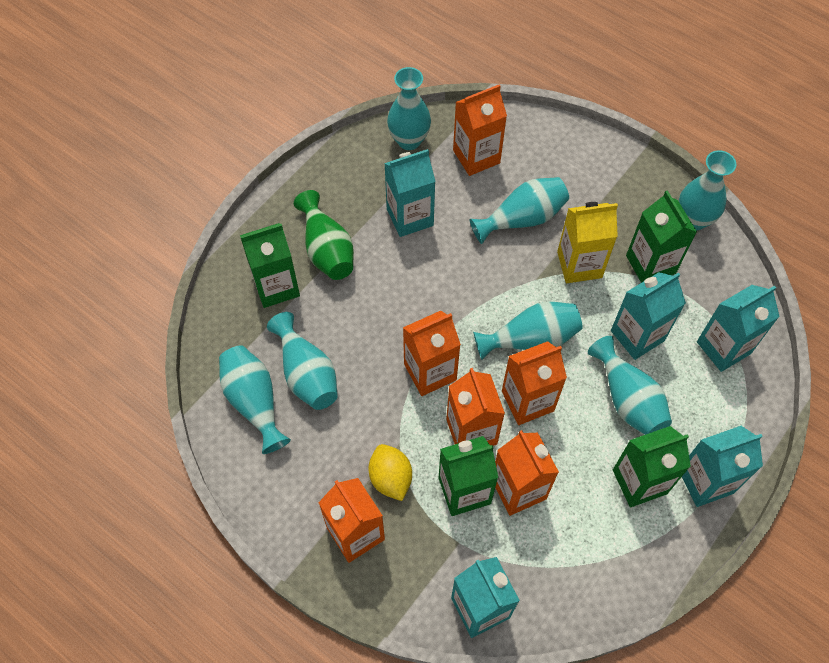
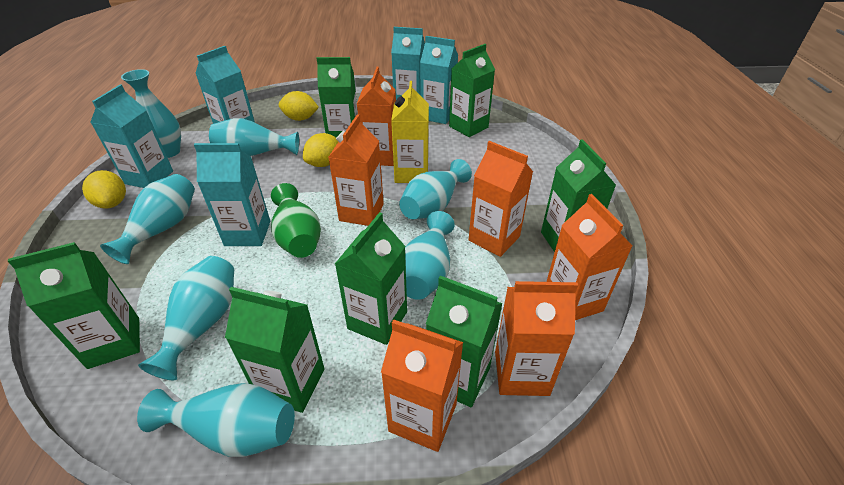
green carton: 4 -> 7
yellow lemon: 1 -> 3

